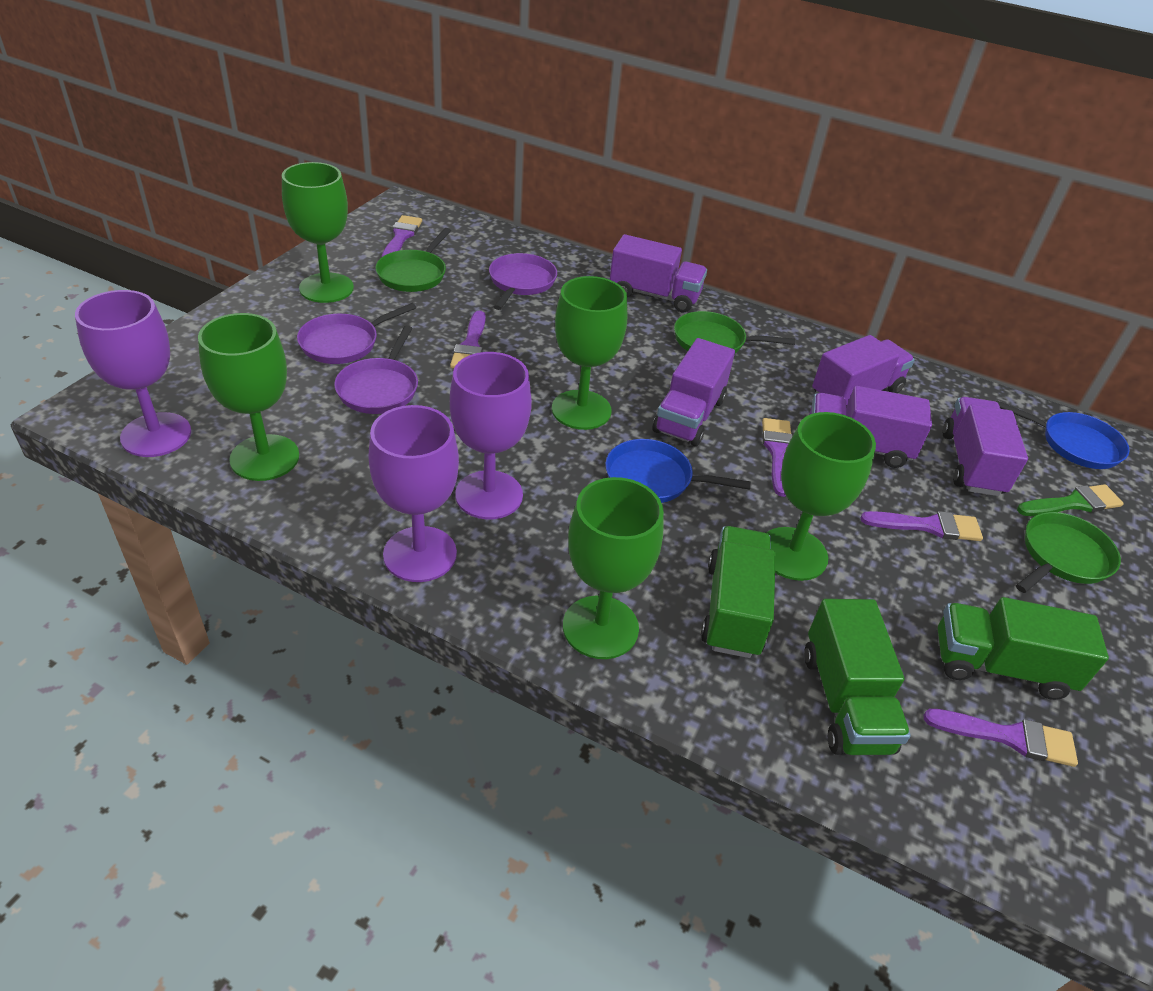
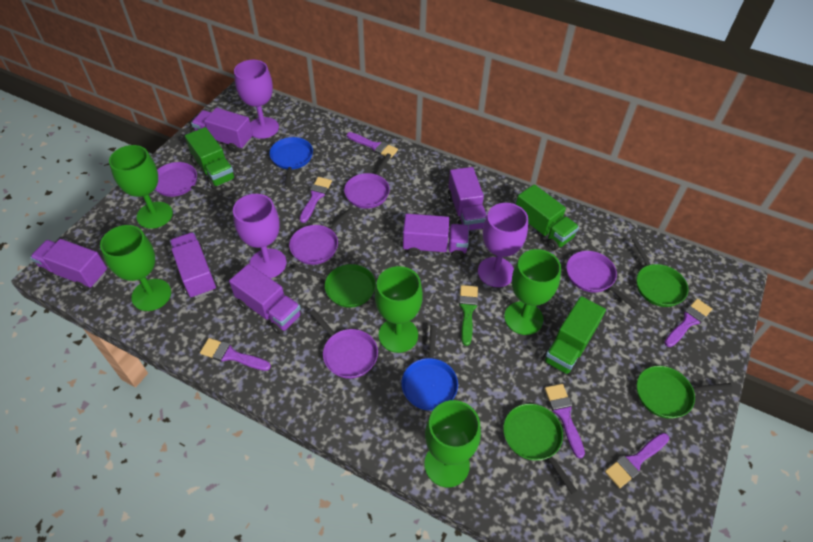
green pan: 3 -> 4
purple brush: 5 -> 6
purple pan: 3 -> 5
purple truck: 5 -> 6

